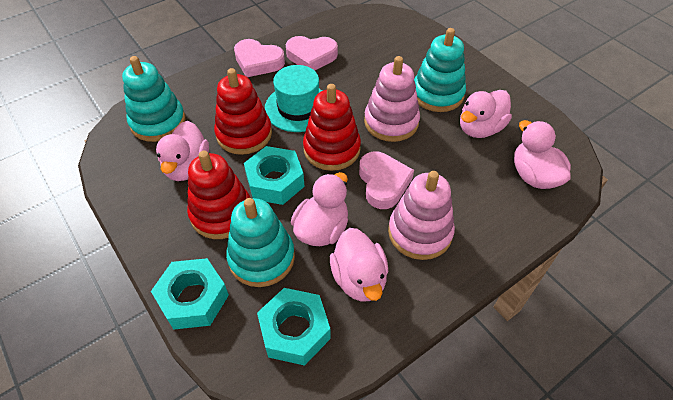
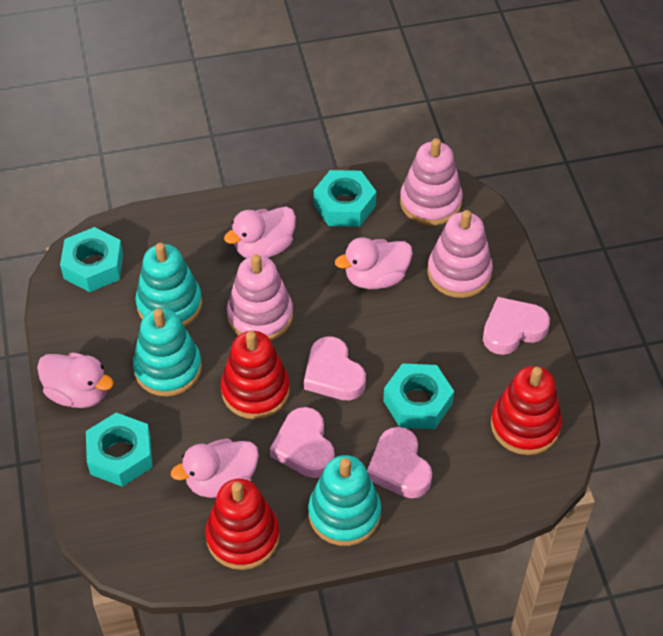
pink duck: 5 -> 4
pink heart: 3 -> 4
pink stacking toy: 2 -> 3
turquoise hat: 1 -> 0
turquoise nut: 3 -> 4

